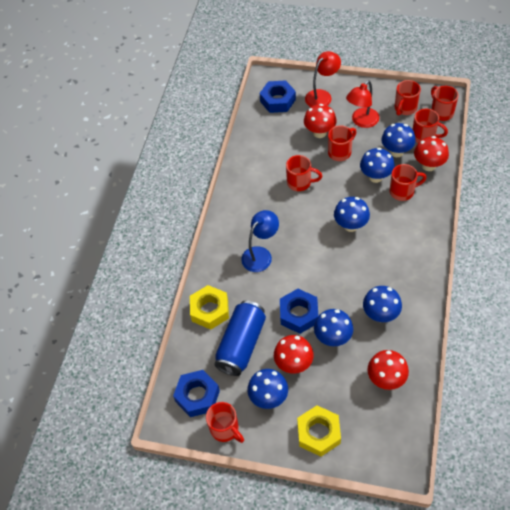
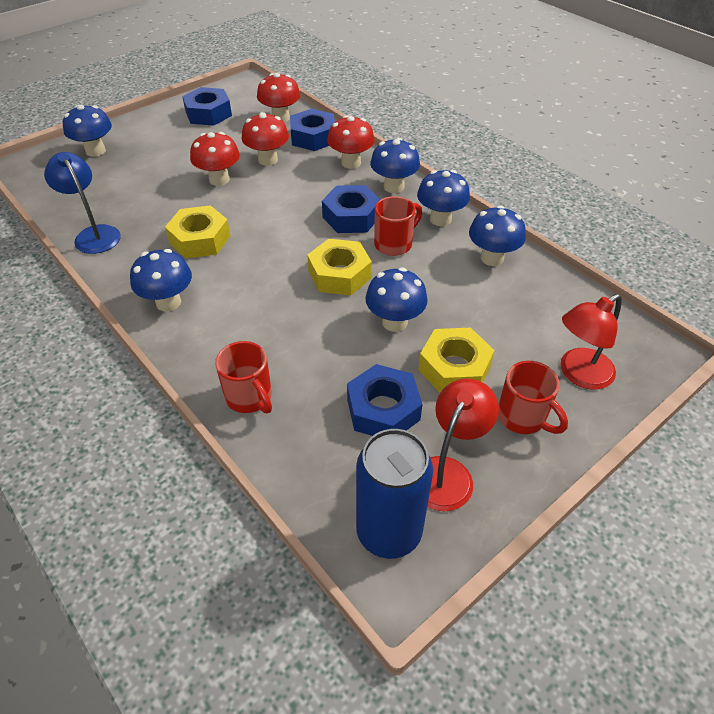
blue nut: 3 -> 4
red mug: 7 -> 3
yellow nut: 2 -> 3

